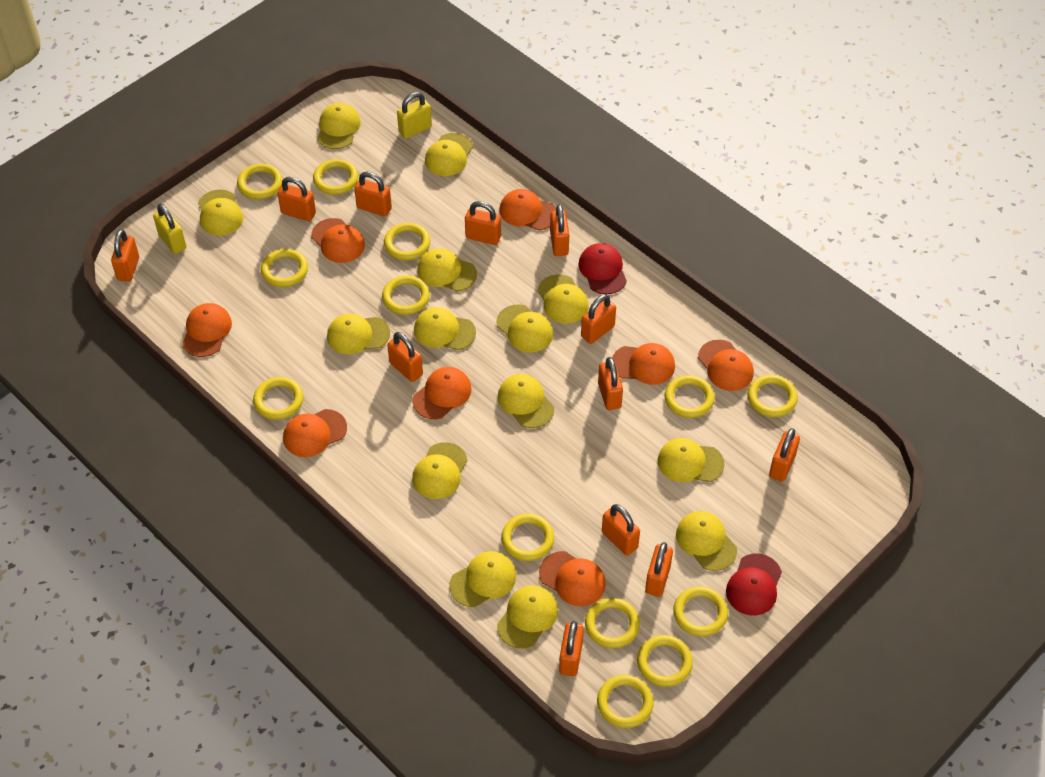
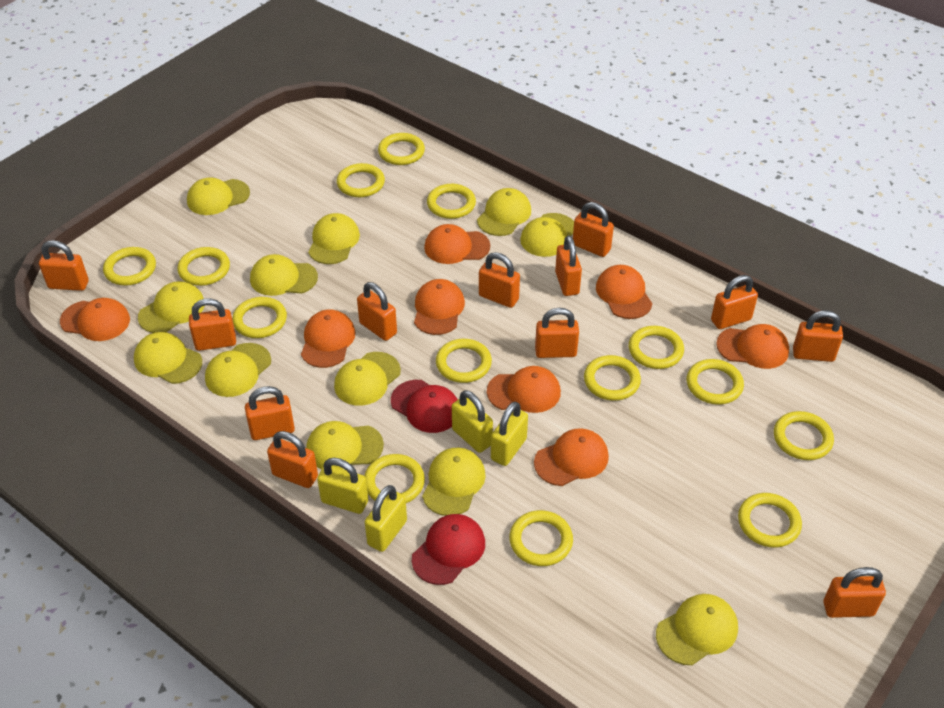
yellow cap: 14 -> 12
yellow padlock: 2 -> 4
yellow ring: 13 -> 14

